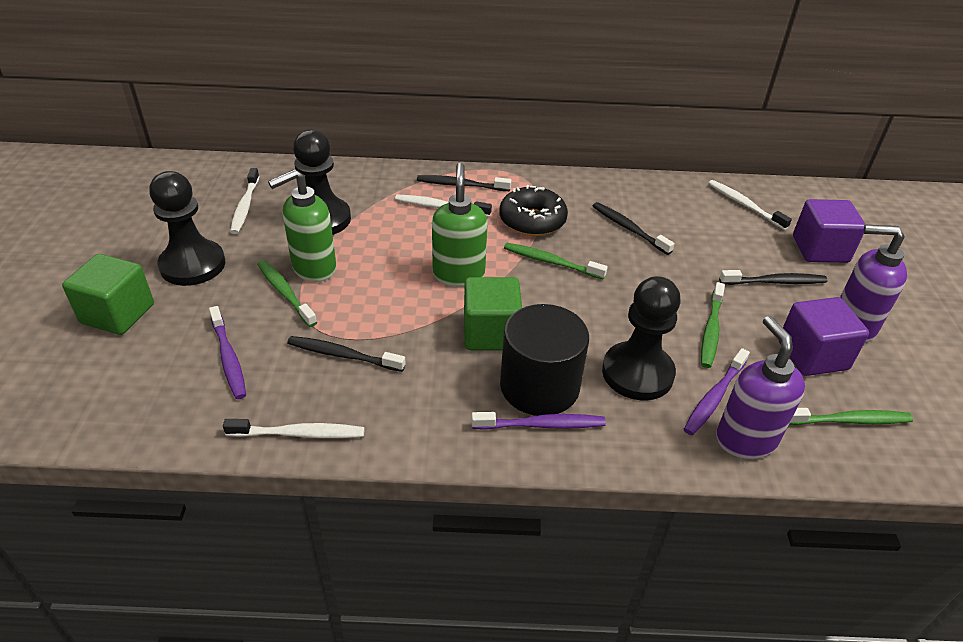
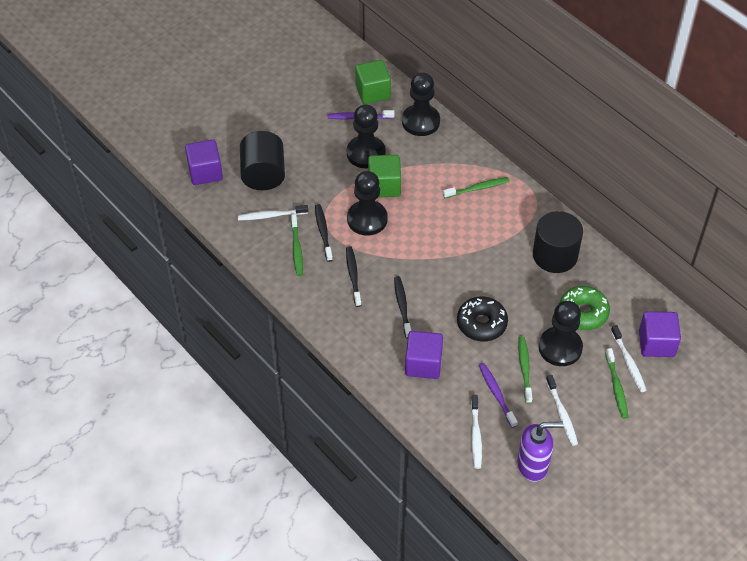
black cylinder: 1 -> 2
black pawn: 3 -> 4
black toothbrush: 4 -> 3
green donut: 0 -> 1
green soap dispenser: 2 -> 0
purple cube: 2 -> 3
purple soap dispenser: 2 -> 1
purple toothbrush: 3 -> 2

